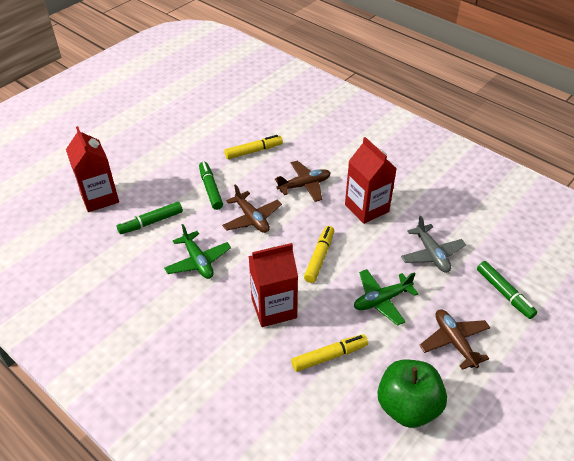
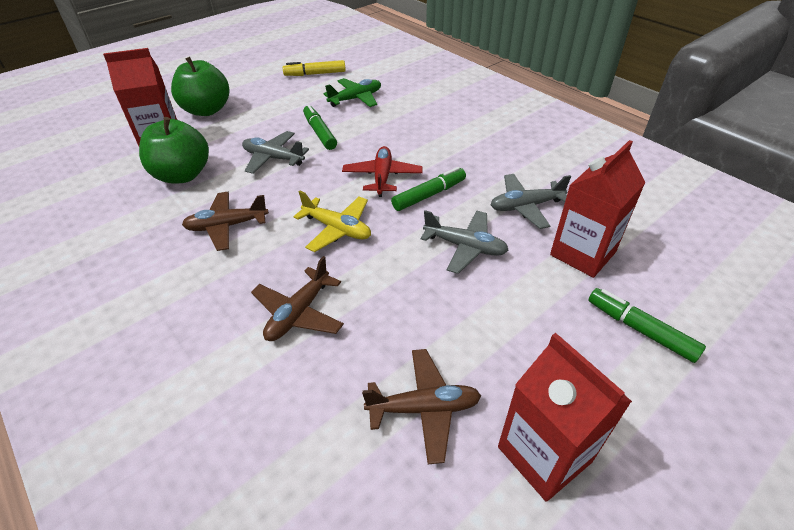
green apple: 1 -> 2
green plane: 2 -> 1
grey plane: 1 -> 3
red plane: 0 -> 1
yellow marker: 3 -> 1
yellow plane: 0 -> 1

